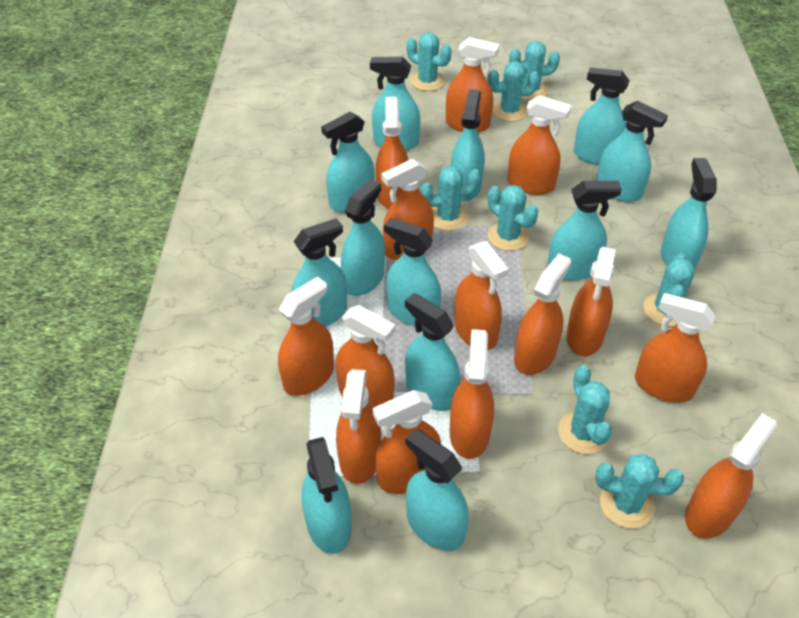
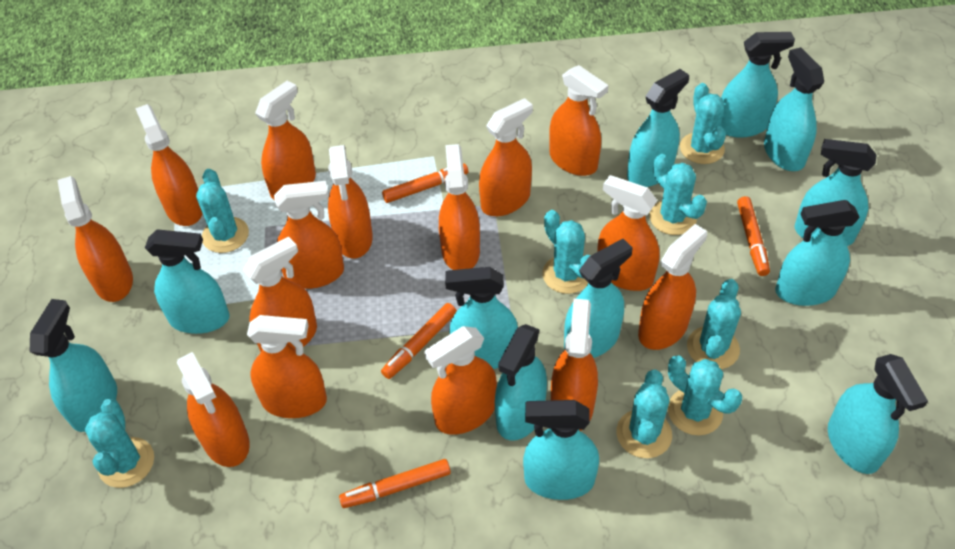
orange marker: 0 -> 4
orange spray bottle: 14 -> 15
turquoise spray bottle: 13 -> 12

